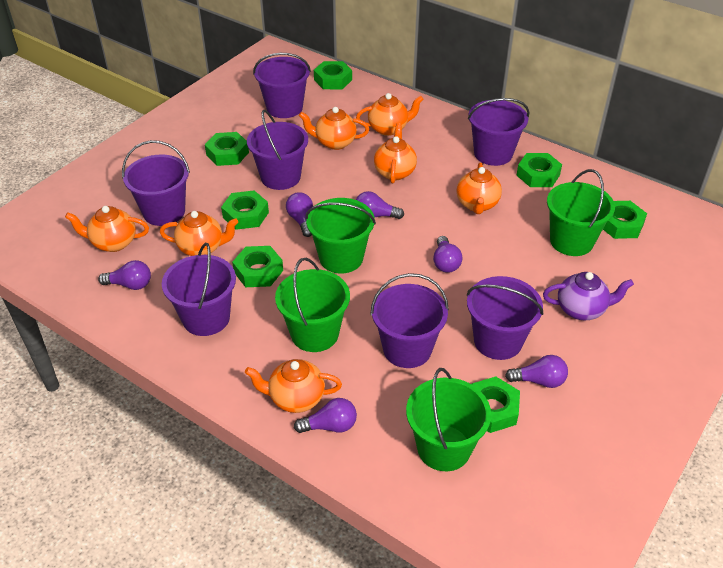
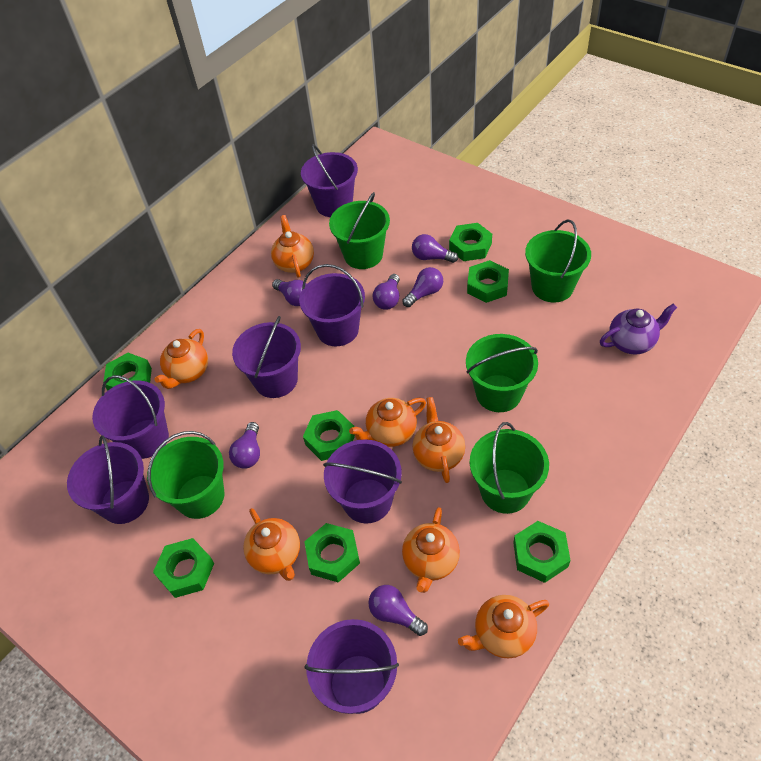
green bucket: 4 -> 5

